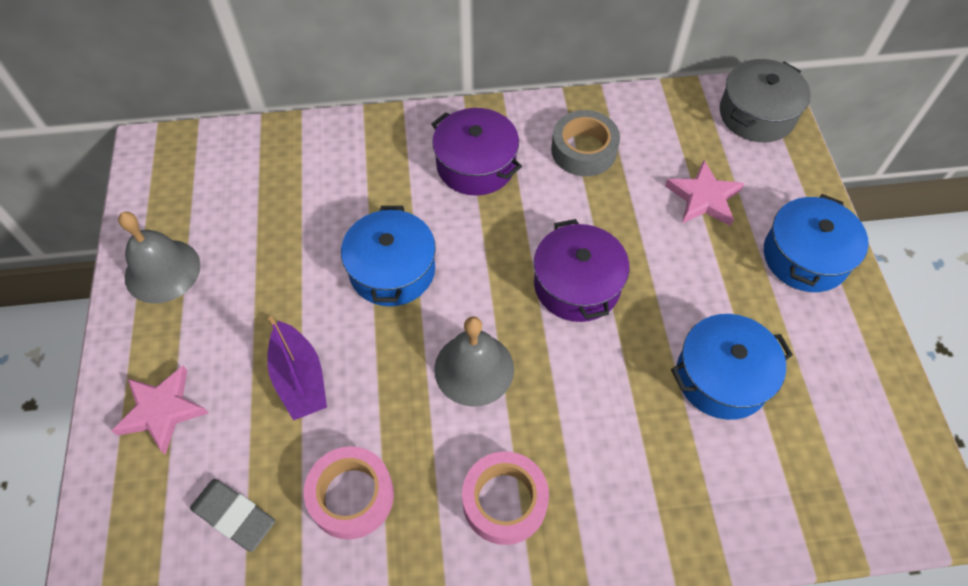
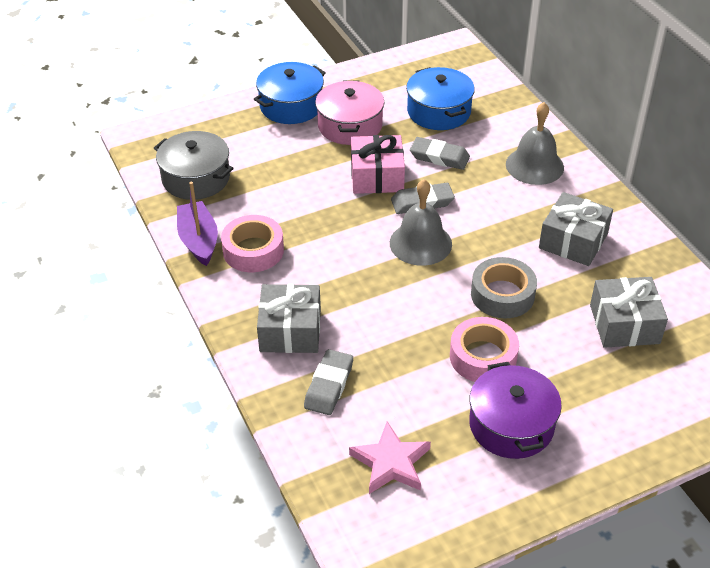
blue pot: 3 -> 2
grey eraser: 1 -> 3
grey gift: 0 -> 3
pink gift: 0 -> 1
pink pot: 0 -> 1
pink star: 2 -> 1
purple pot: 2 -> 1

